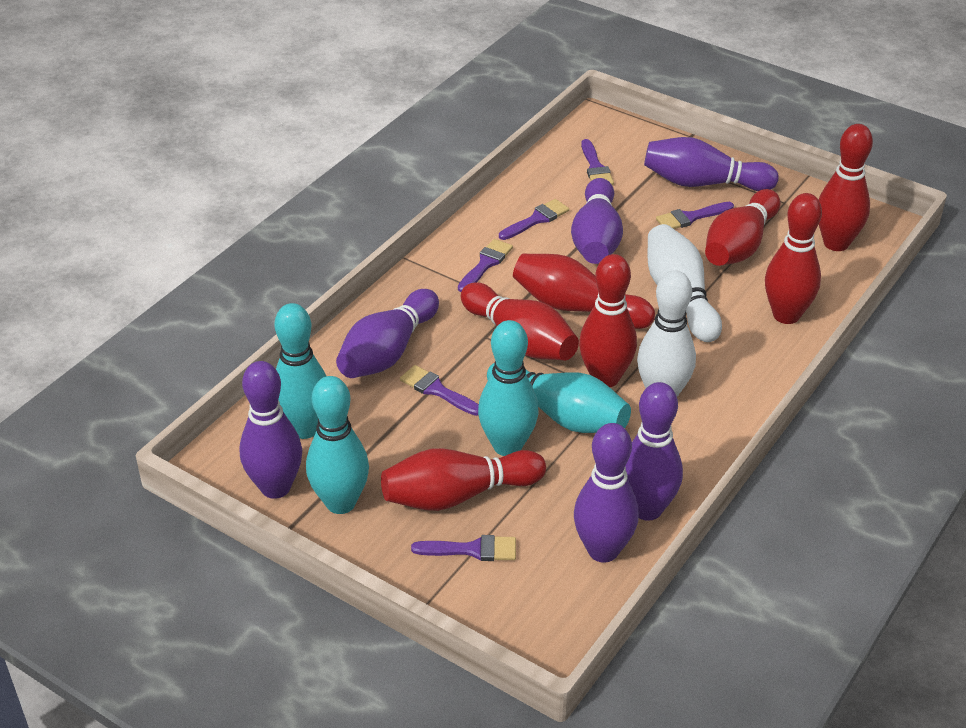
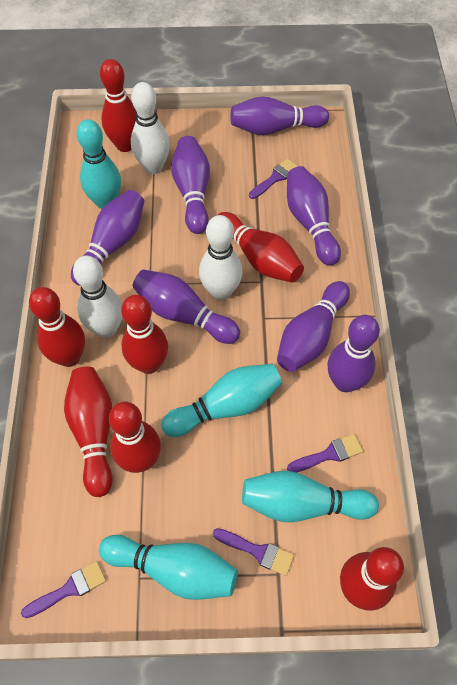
purple bowling pin: 6 -> 7
purple brush: 6 -> 4
white bowling pin: 2 -> 3

